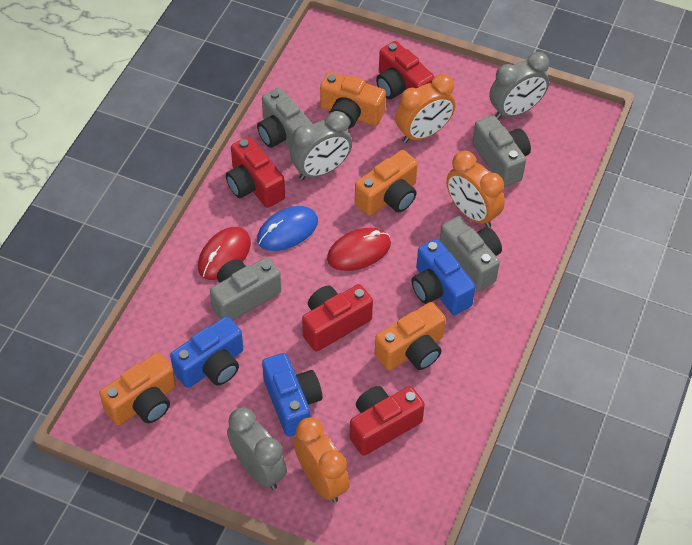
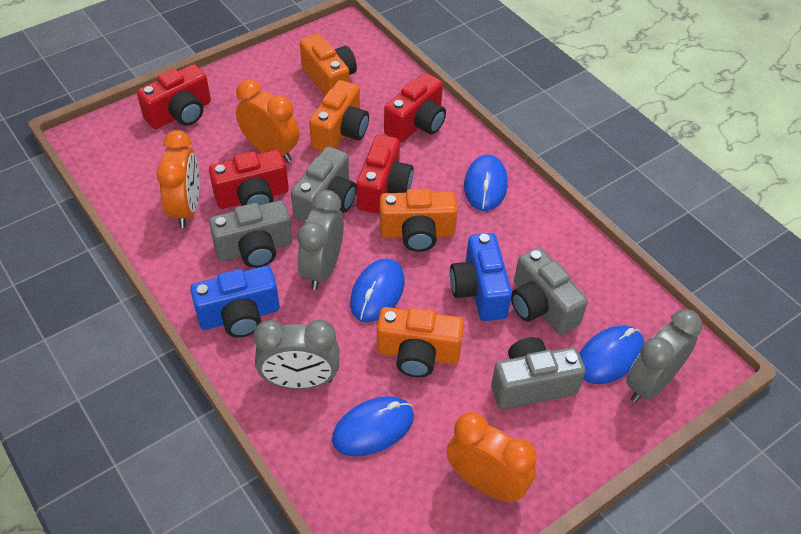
blue camera: 3 -> 2
blue mouse: 1 -> 4
red mouse: 2 -> 0

